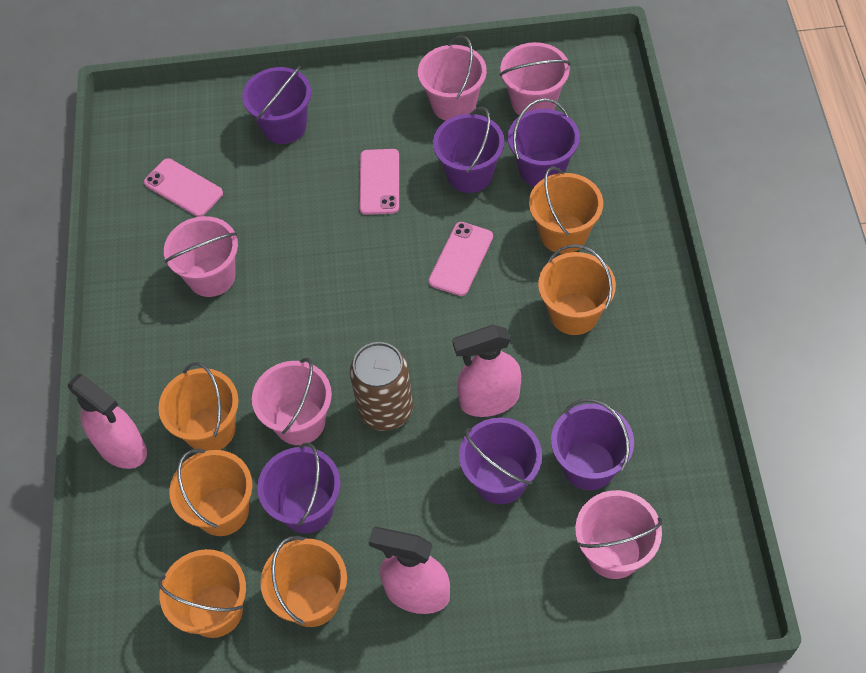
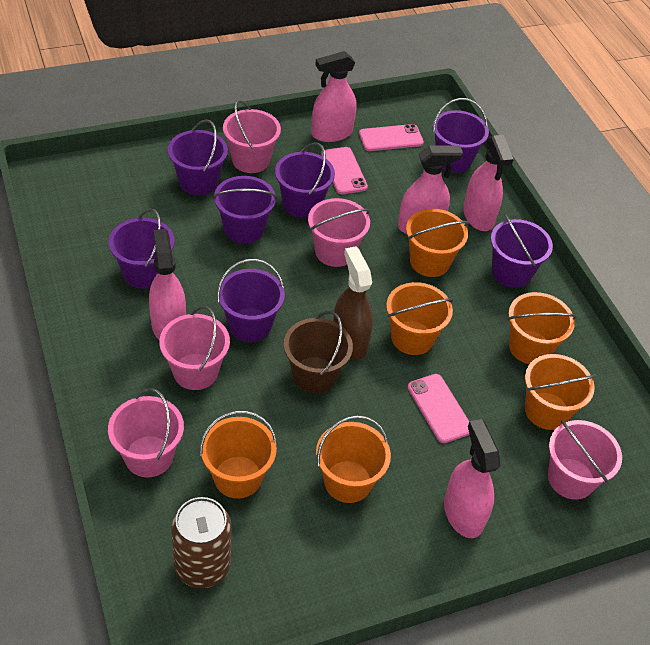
brown bucket: 0 -> 1
brown spray bottle: 0 -> 1
pink spray bottle: 3 -> 5
purple bucket: 6 -> 7

